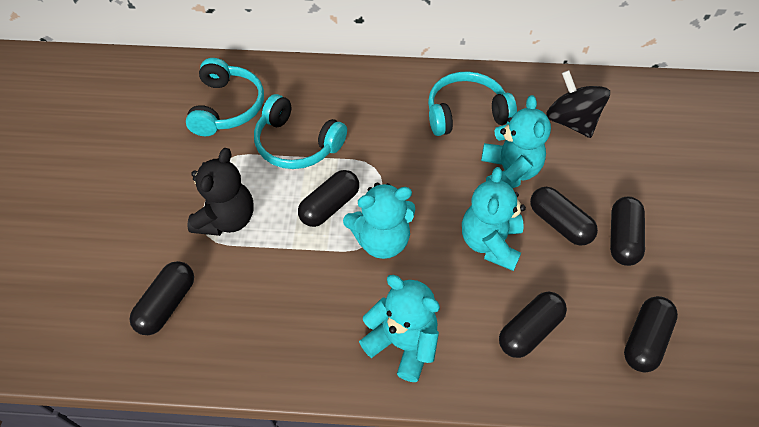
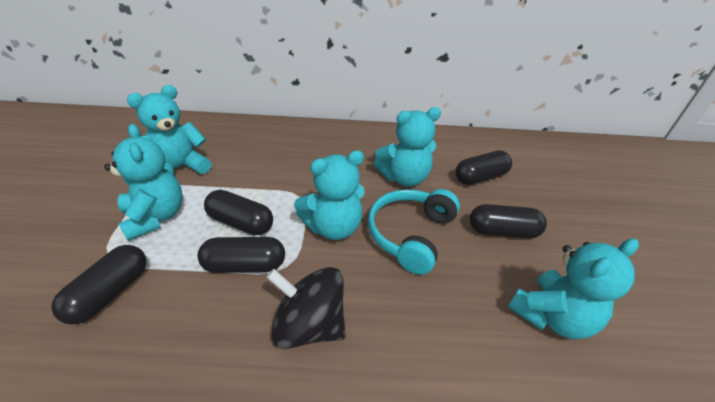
black capsule: 6 -> 5
black teddy bear: 1 -> 0
turquoise headphones: 3 -> 1
turquoise teddy bear: 4 -> 5

